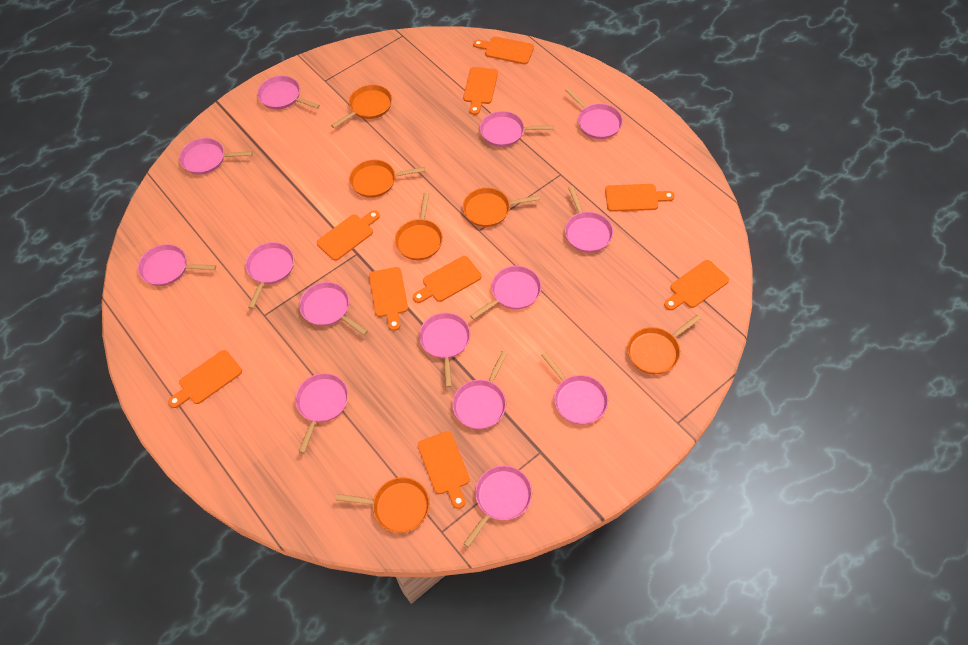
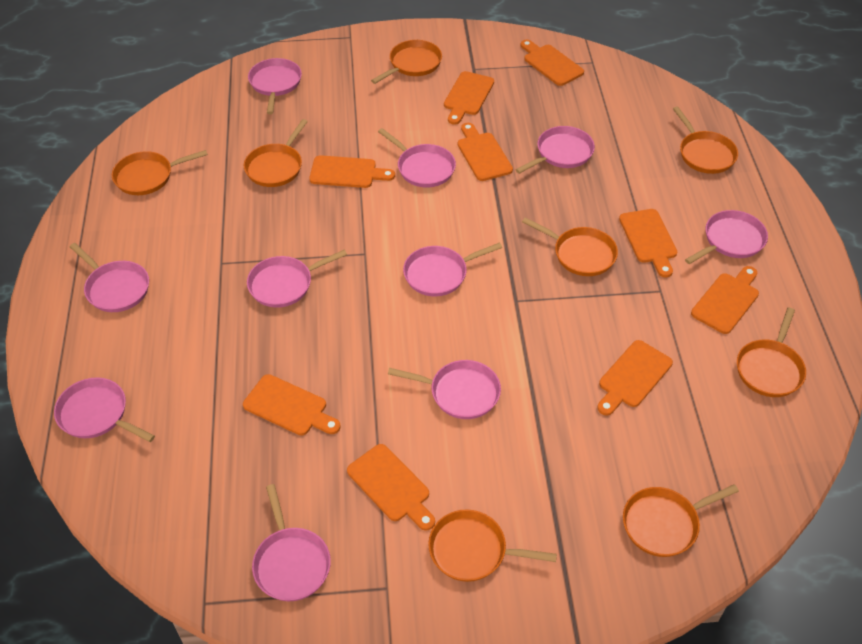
orange pan: 6 -> 8
pink pan: 14 -> 10

